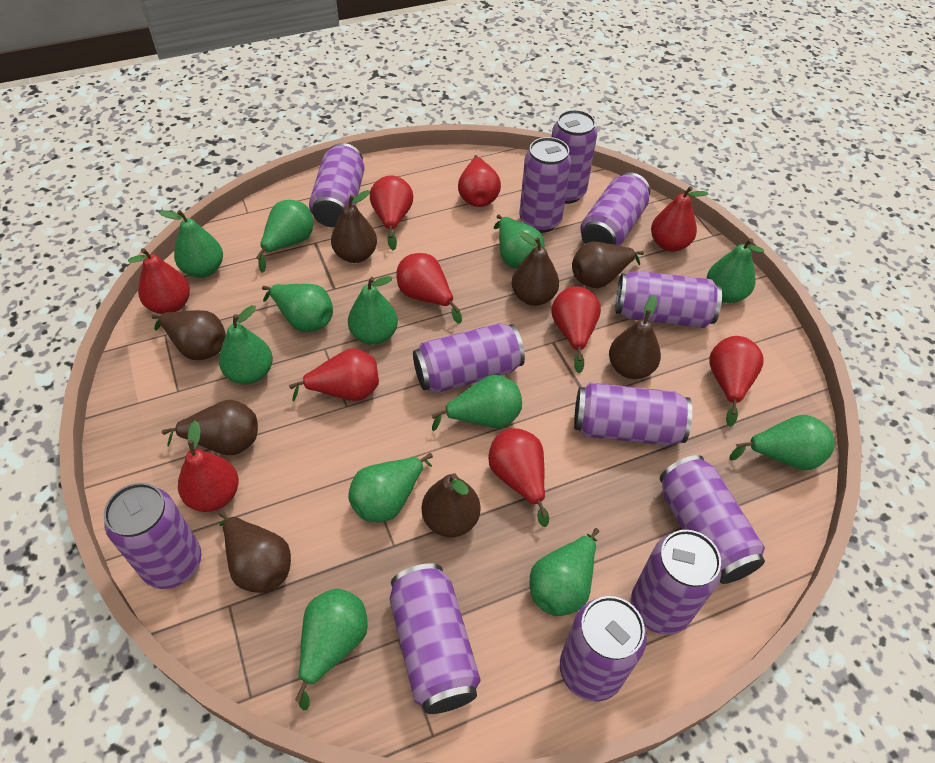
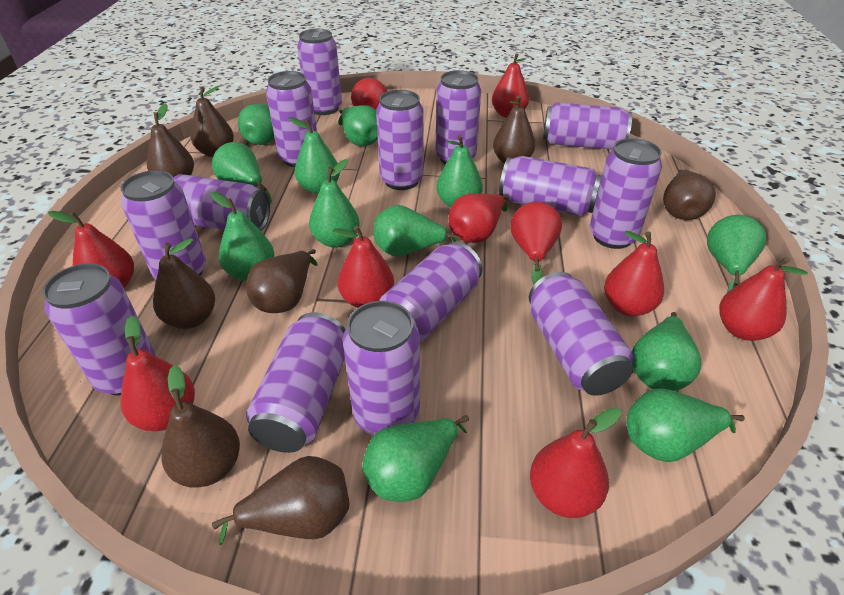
purple can: 12 -> 14

